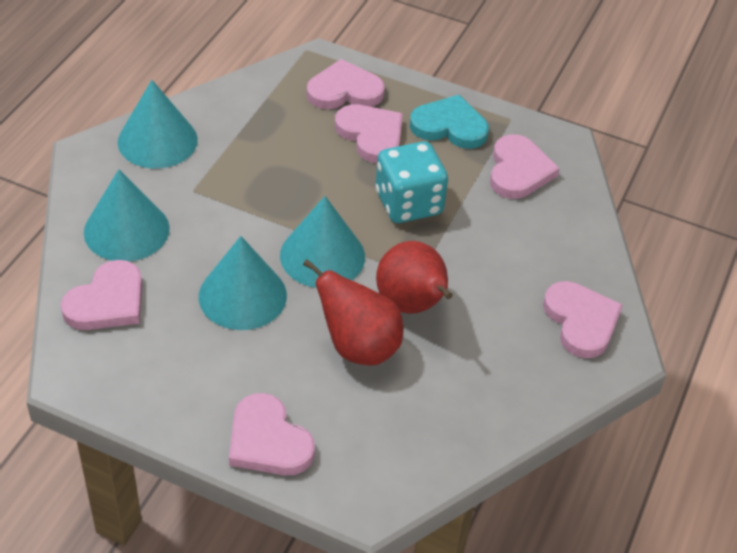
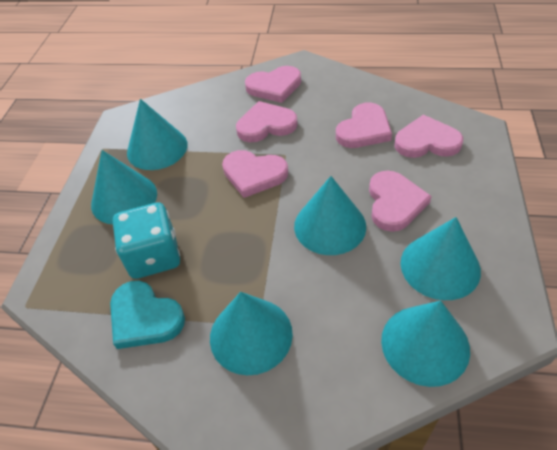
red pear: 2 -> 0
turquoise cone: 4 -> 6

